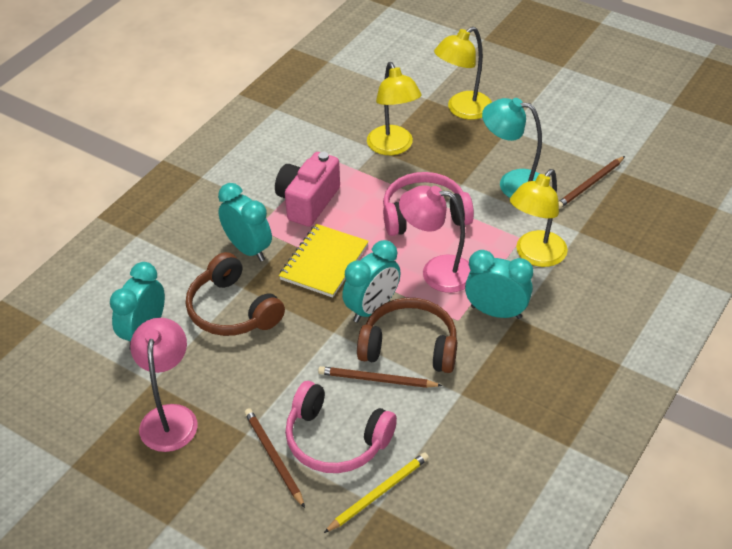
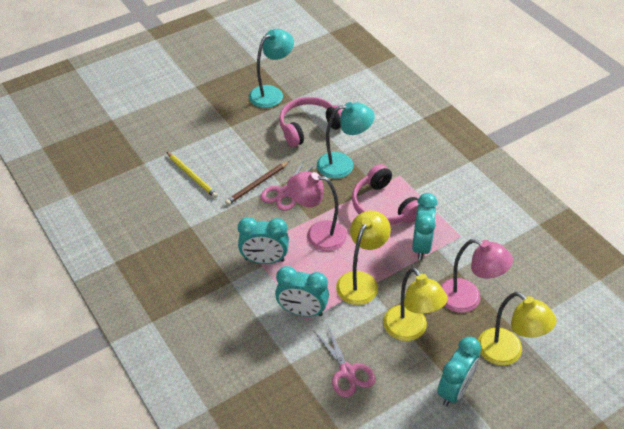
brown headphones: 2 -> 0
brown pencil: 3 -> 1
pink camera: 1 -> 0
pink scissors: 0 -> 2
turquoise lamp: 1 -> 2
yellow notebook: 1 -> 0

